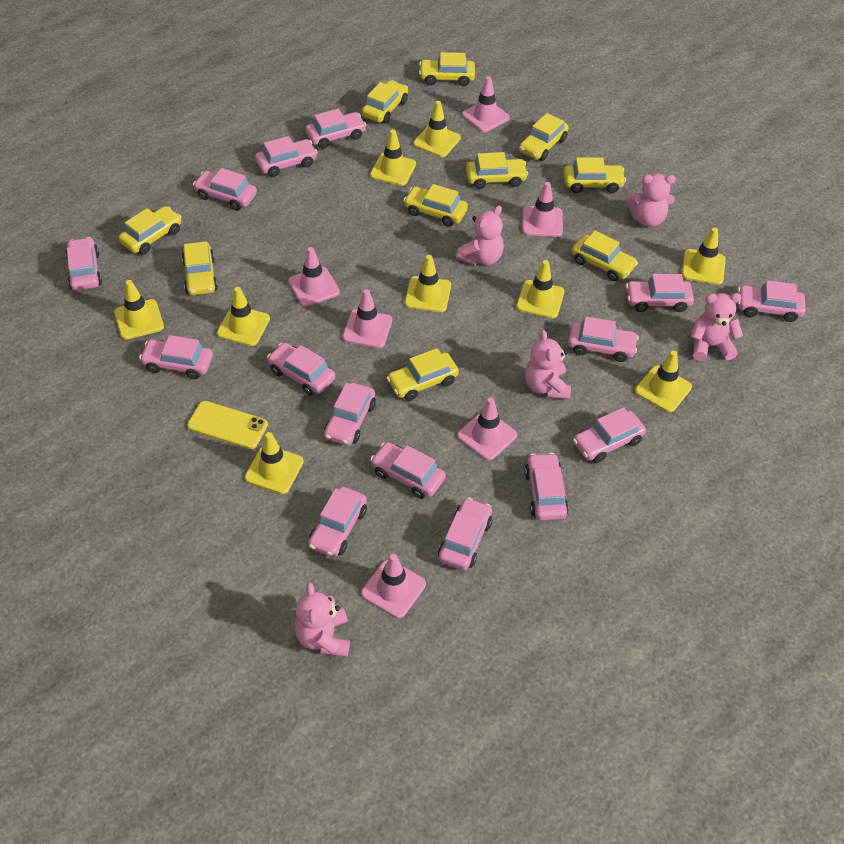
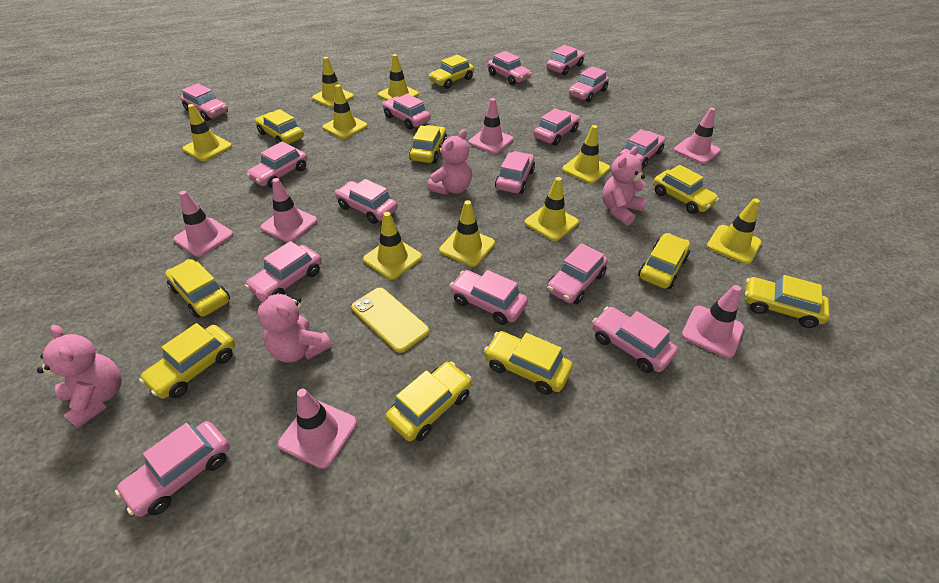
pink teddy bear: 5 -> 4

